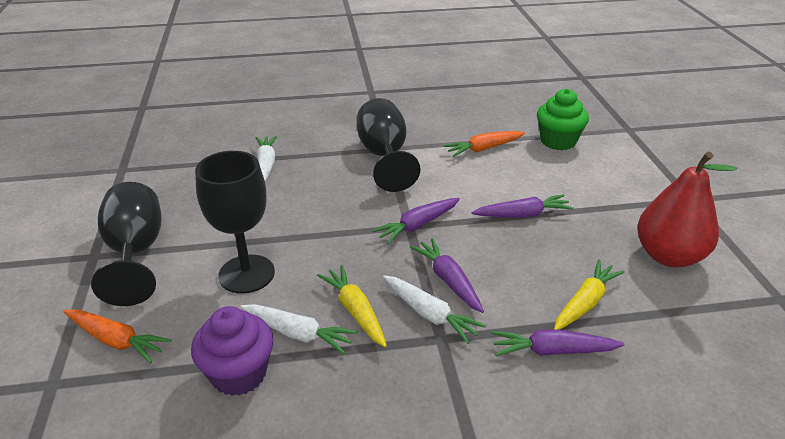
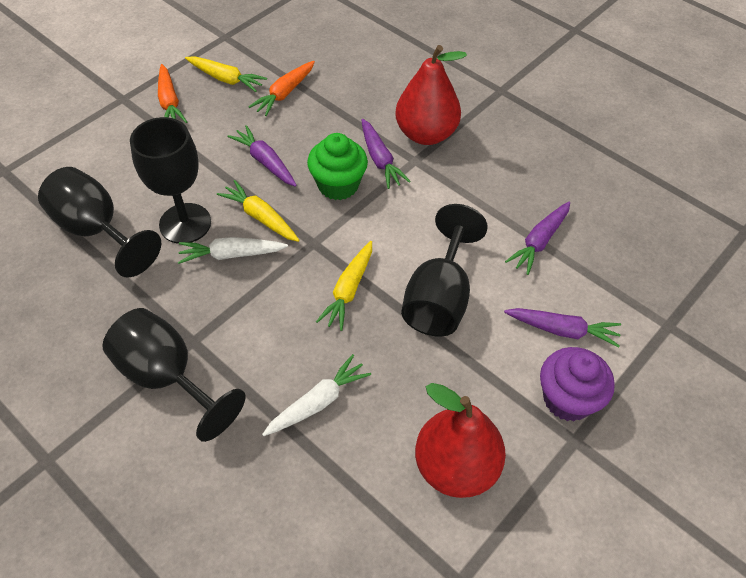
black goblet: 3 -> 4
red pear: 1 -> 2
white carrot: 3 -> 2
yellow carrot: 2 -> 3

